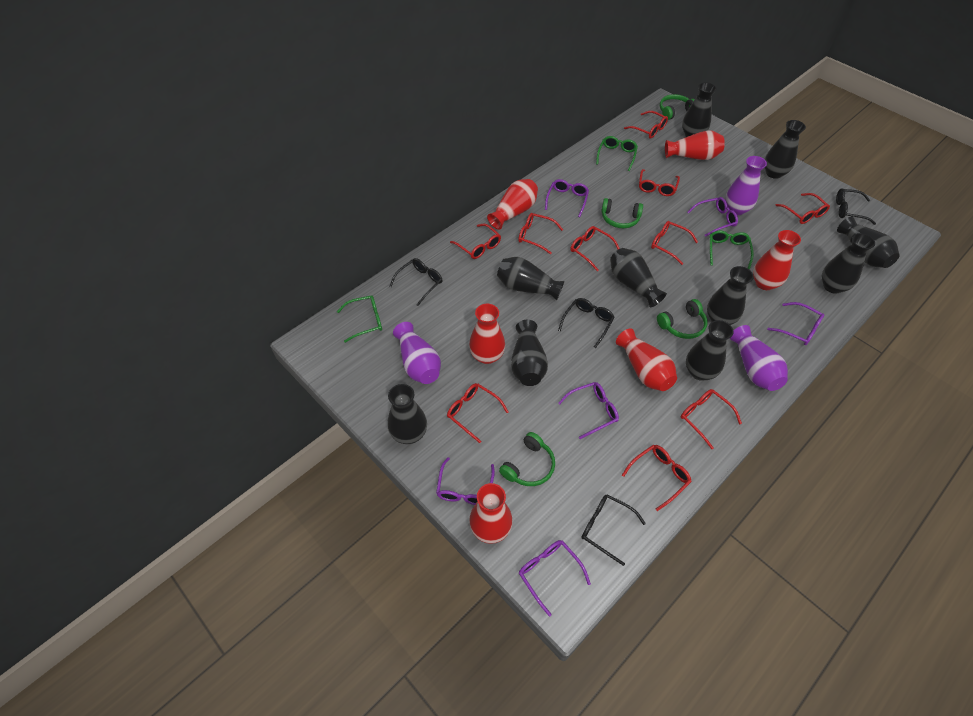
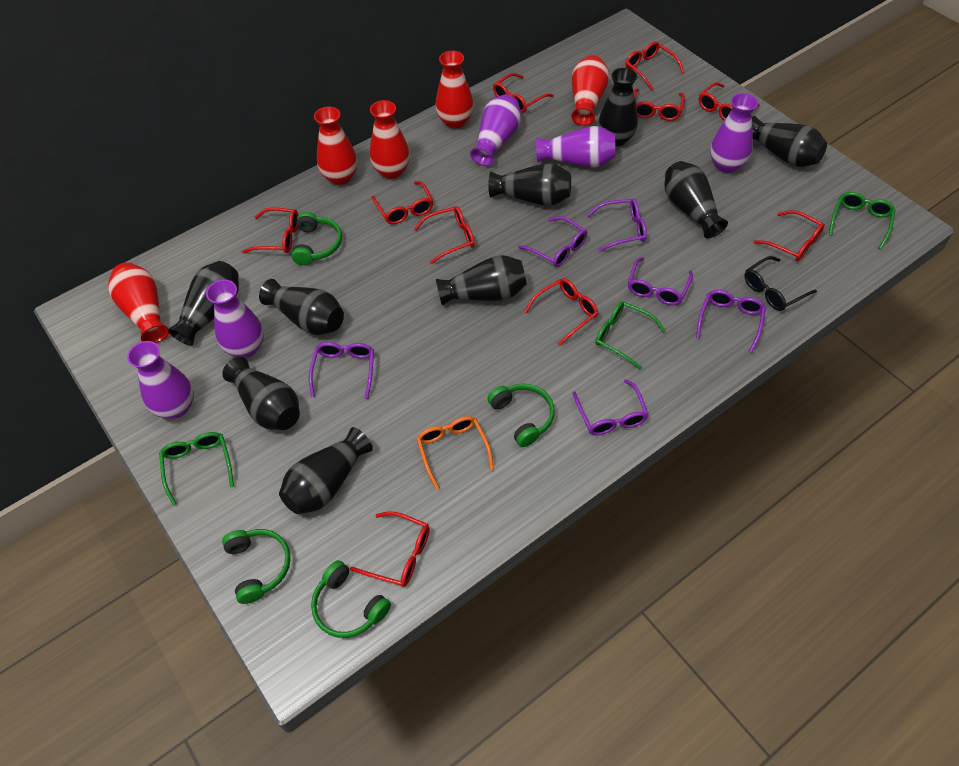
black glasses: 4 -> 1
black vase: 10 -> 9
orange glasses: 0 -> 1
purple vase: 3 -> 5
red vase: 6 -> 5

